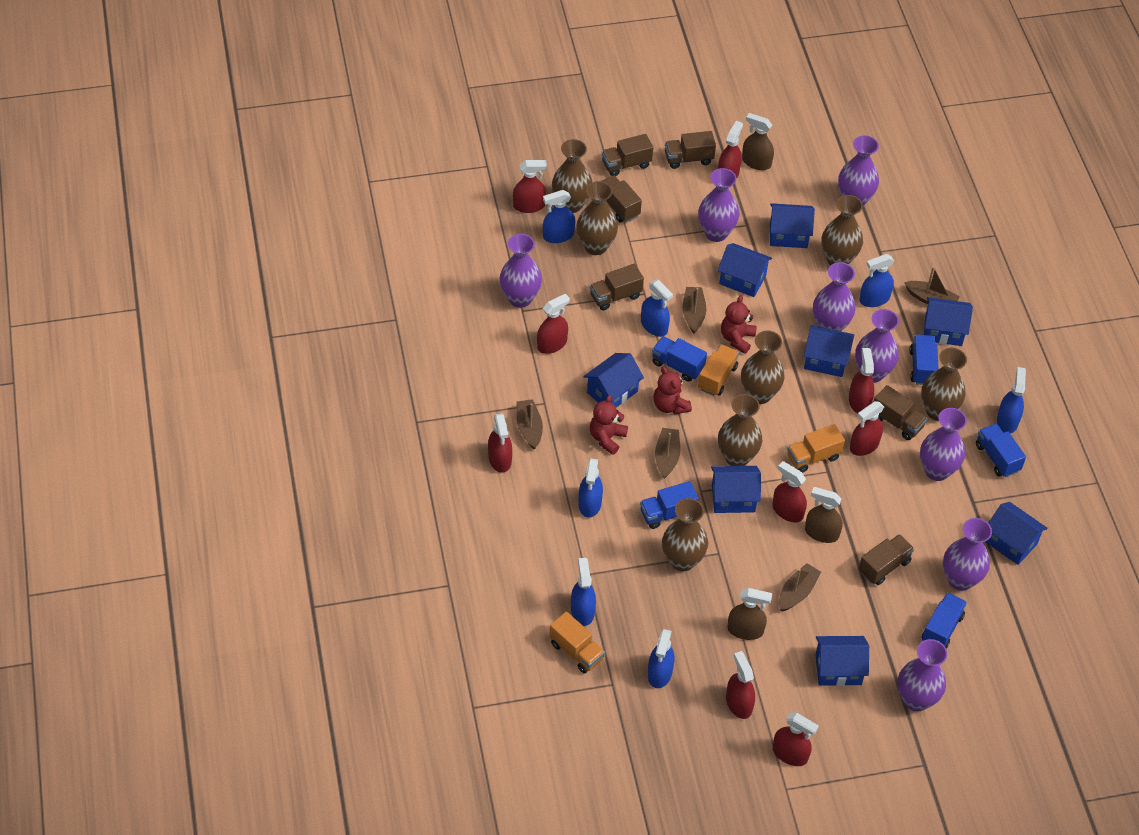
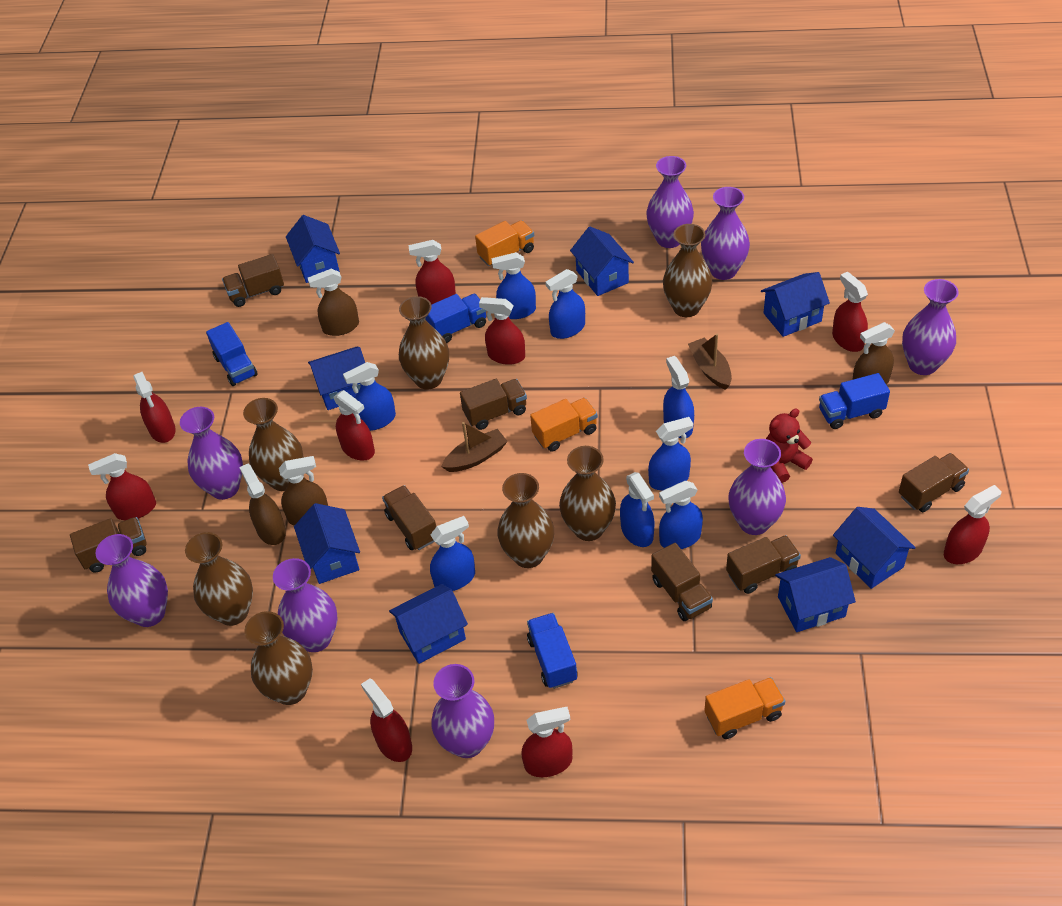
blue spray bottle: 7 -> 8
blue truck: 5 -> 4
brown boat: 5 -> 2
brown spray bottle: 3 -> 4
brown truck: 6 -> 7
red teddy bear: 3 -> 1

